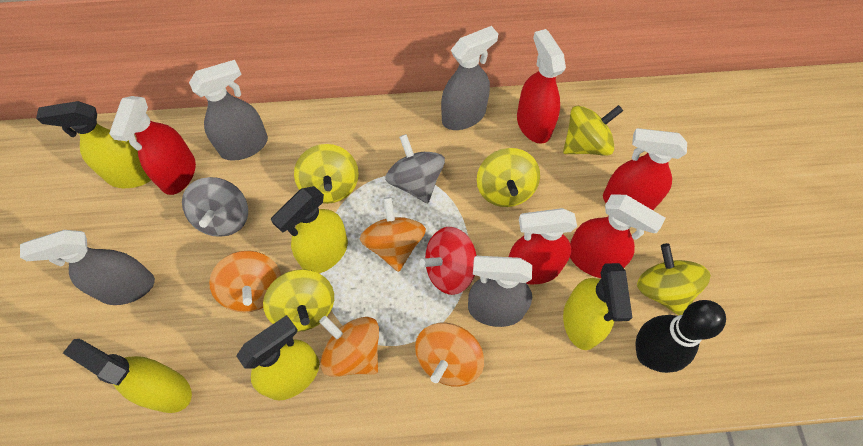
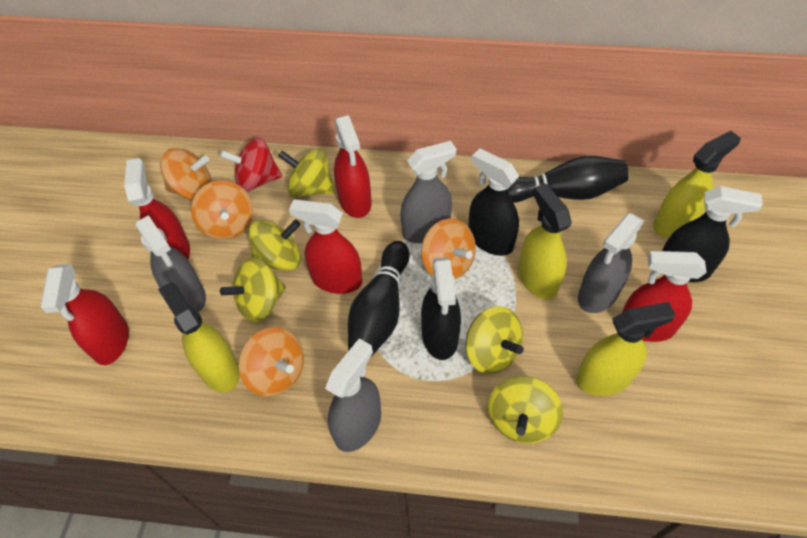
black bowling pin: 1 -> 2
black spray bottle: 0 -> 3
grey spinning top: 2 -> 0
yellow spray bottle: 5 -> 4

